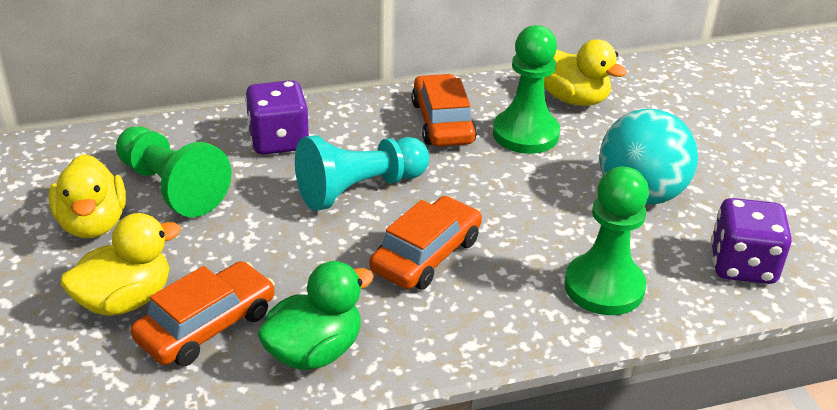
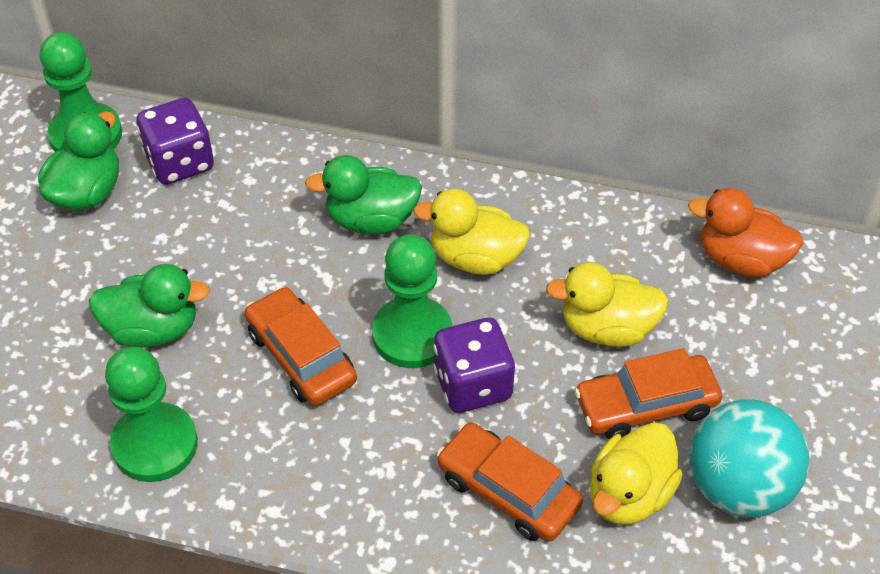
green duck: 1 -> 3
orange duck: 0 -> 1
turquoise pawn: 1 -> 0

